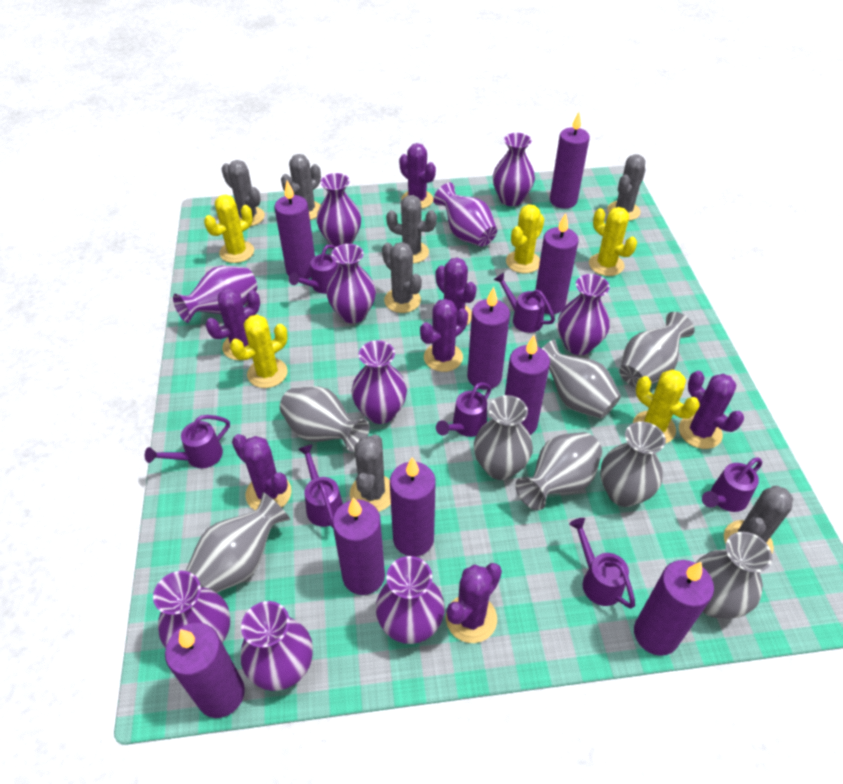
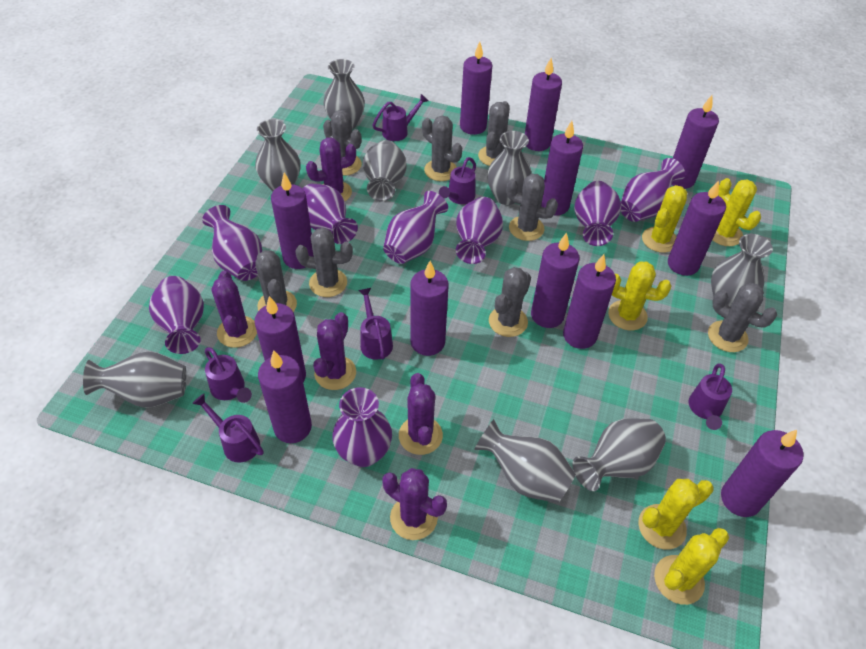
grey cactus: 7 -> 8
purple cactus: 7 -> 5
purple candle: 9 -> 12
purple vase: 10 -> 8
purple watering can: 7 -> 6

